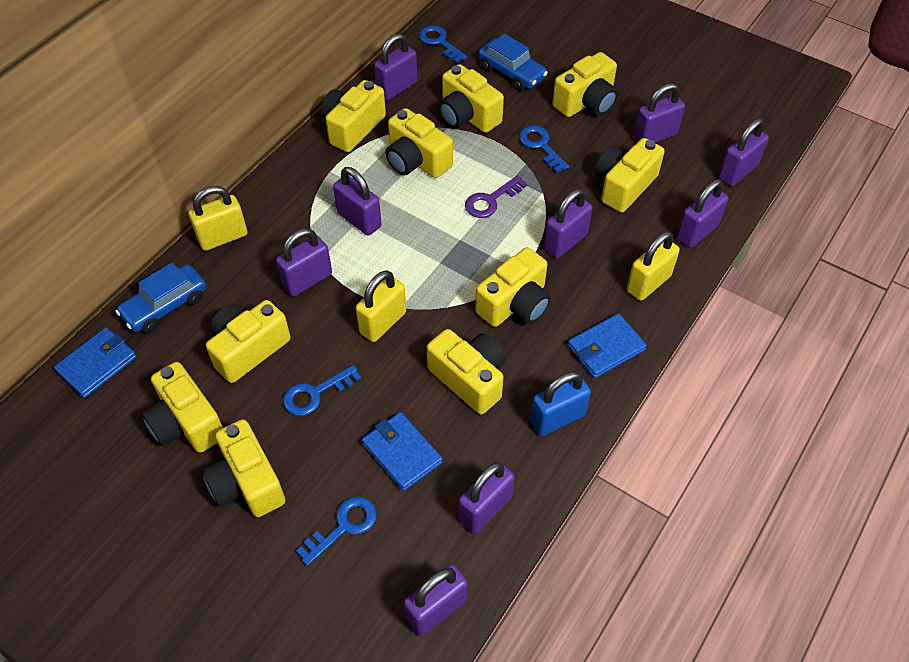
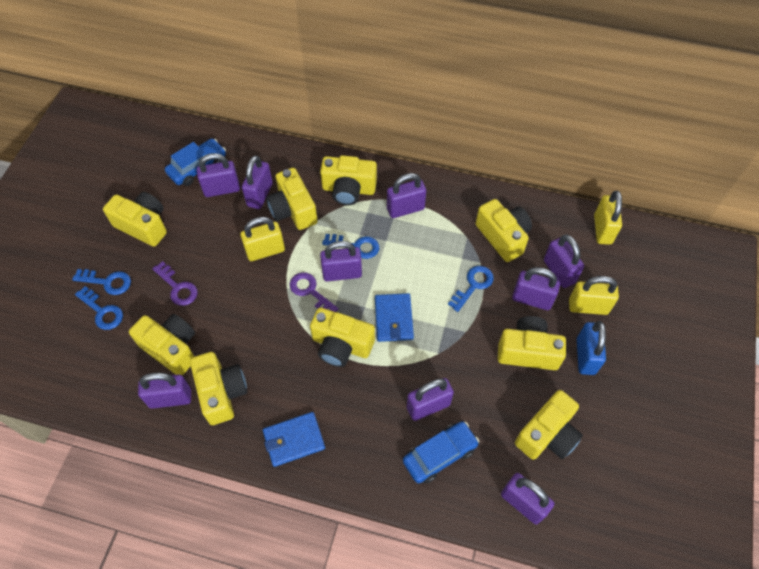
blue wallet: 3 -> 2
purple key: 1 -> 2
yellow camera: 10 -> 9

